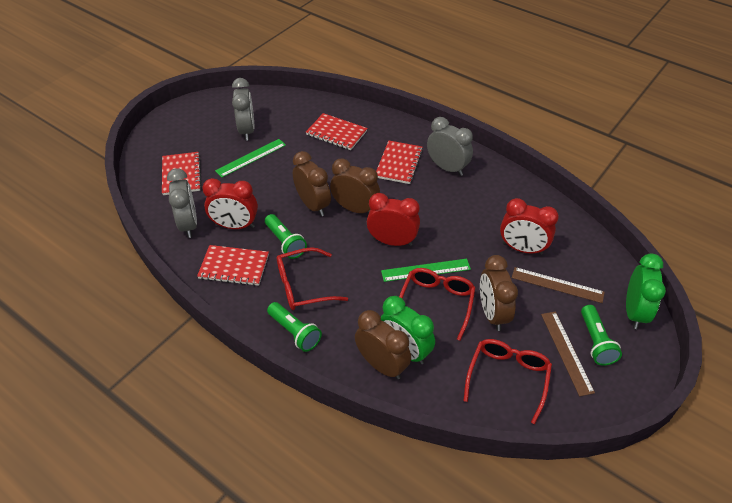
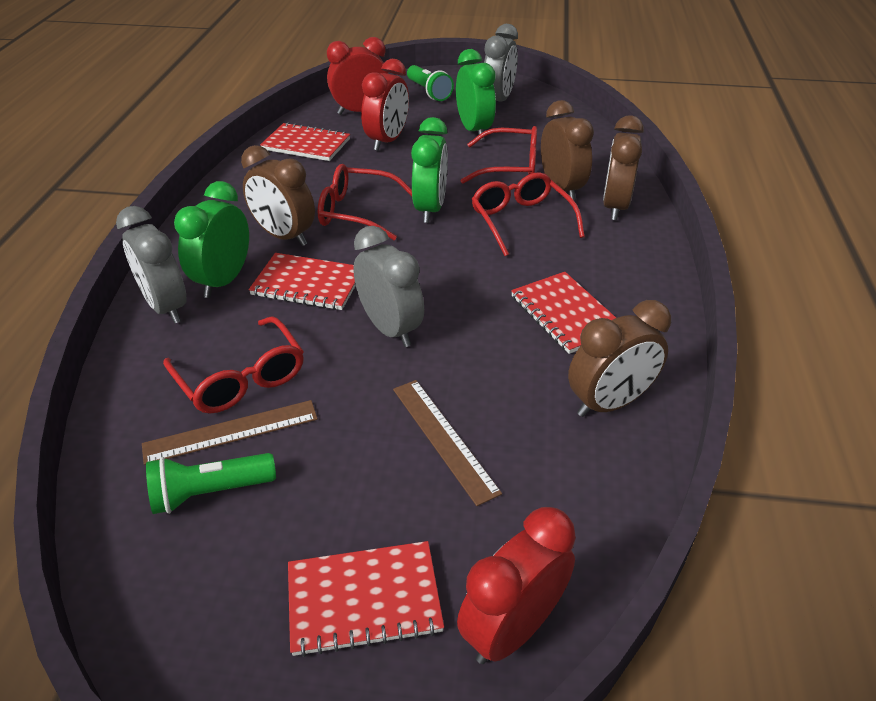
green clock: 2 -> 3
green flashlight: 3 -> 2
green ruler: 2 -> 0
red glasses: 3 -> 4

